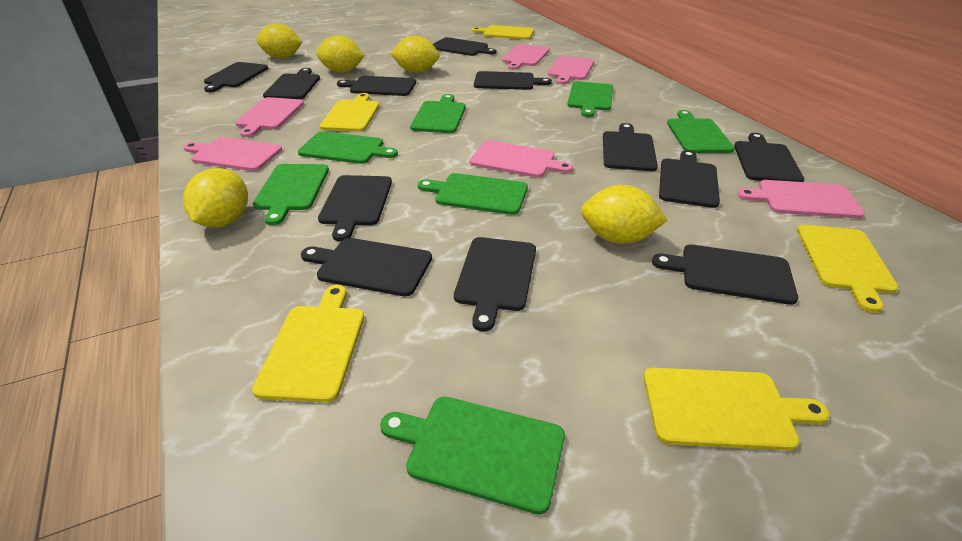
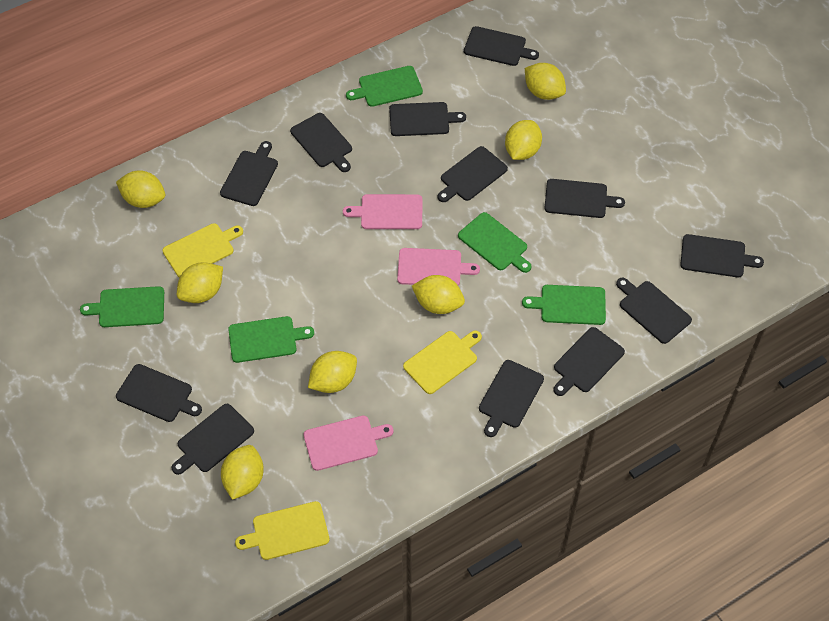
green cutting board: 7 -> 5
pink cutting board: 6 -> 3
yellow cutting board: 5 -> 3
yellow lemon: 5 -> 7

